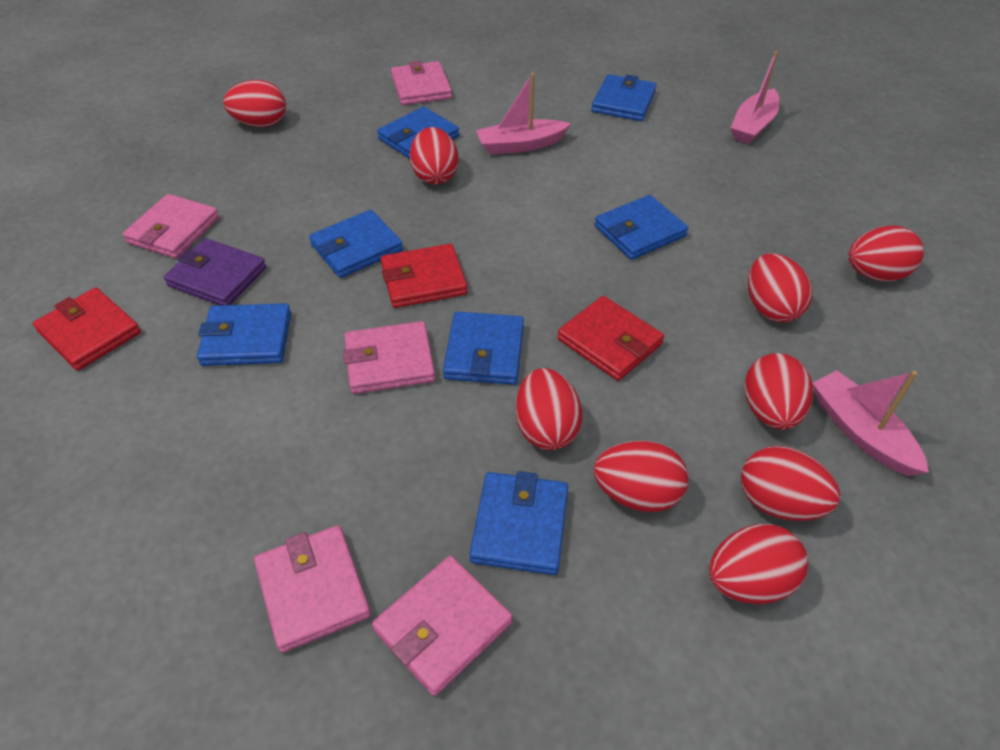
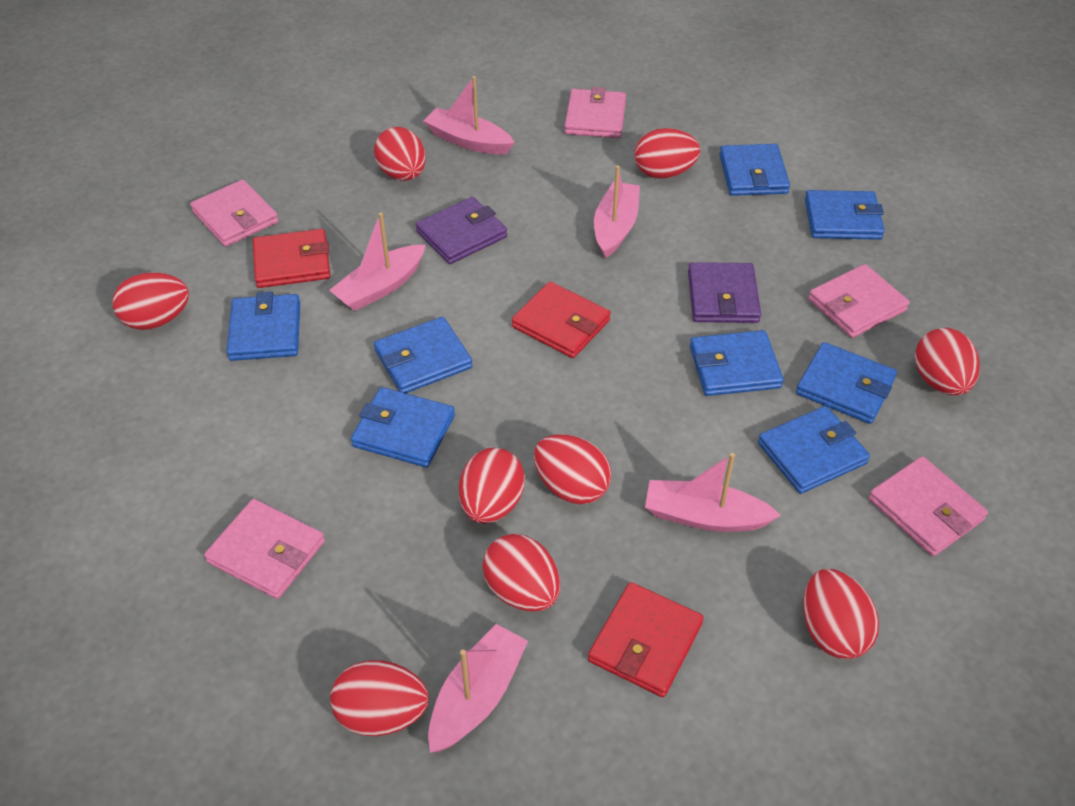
blue wallet: 7 -> 8
pink boat: 3 -> 5
purple wallet: 1 -> 2

